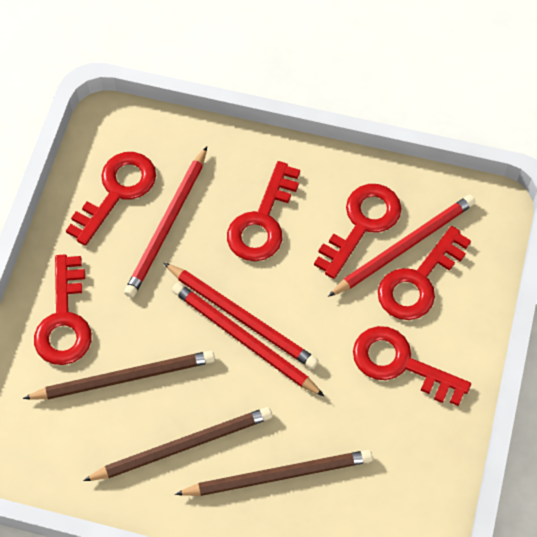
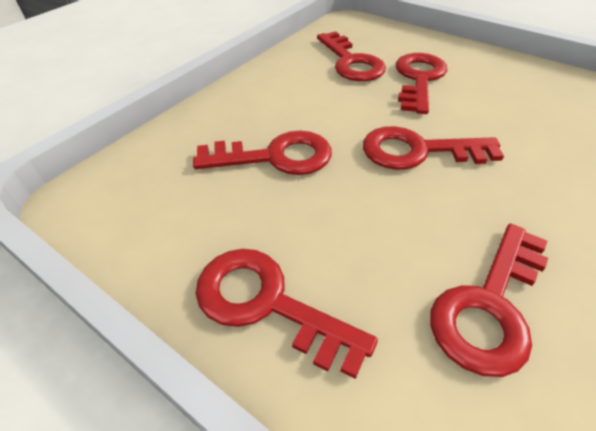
brown pencil: 3 -> 0
red pencil: 4 -> 0

